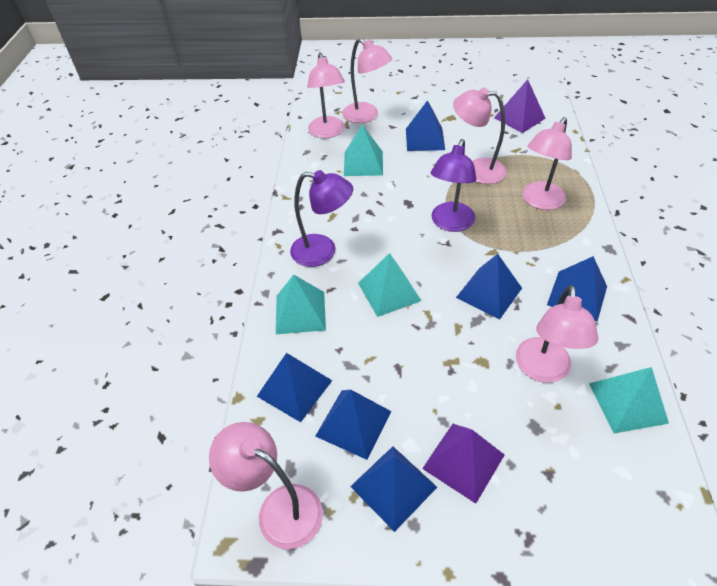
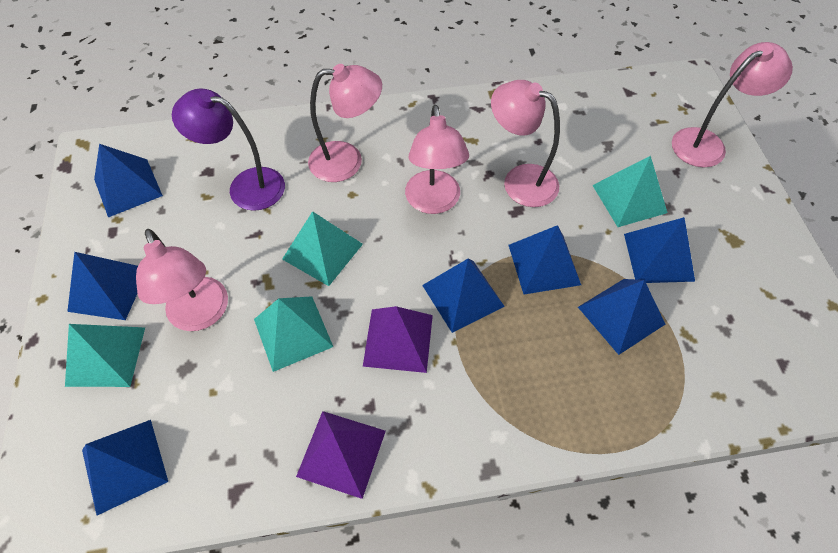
blue pyramid: 6 -> 7
pink lamp: 6 -> 5
purple lamp: 2 -> 1

